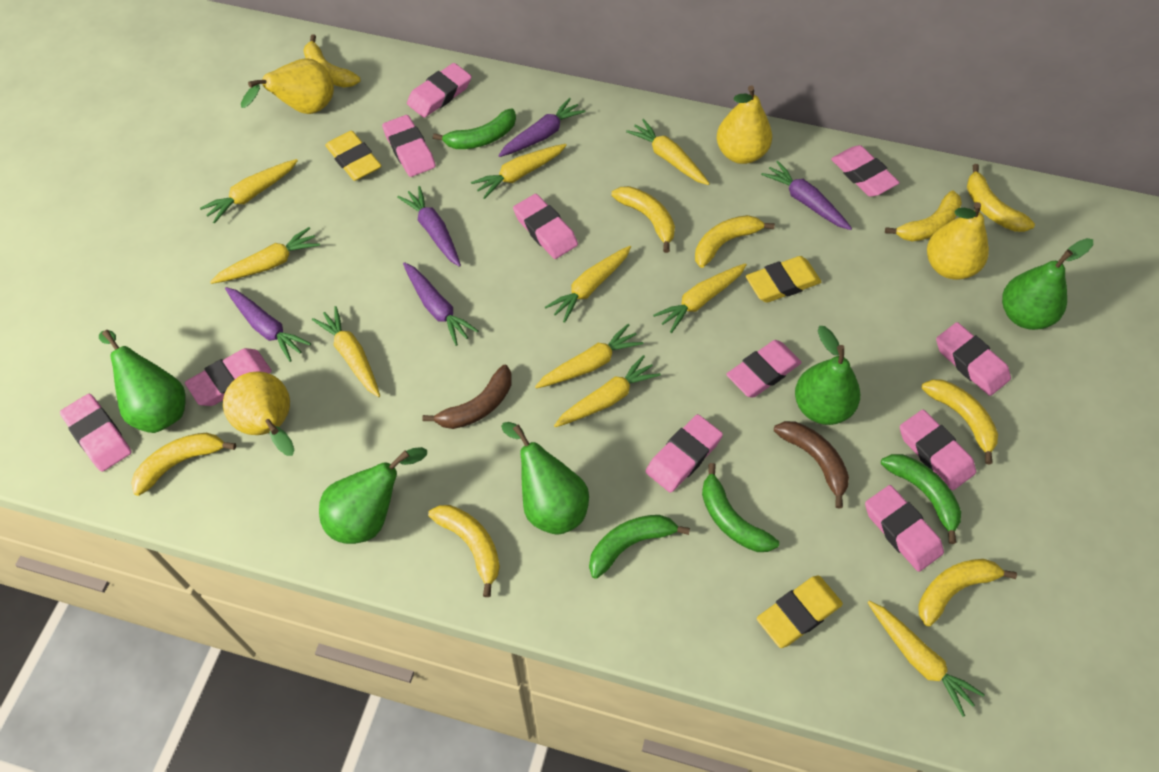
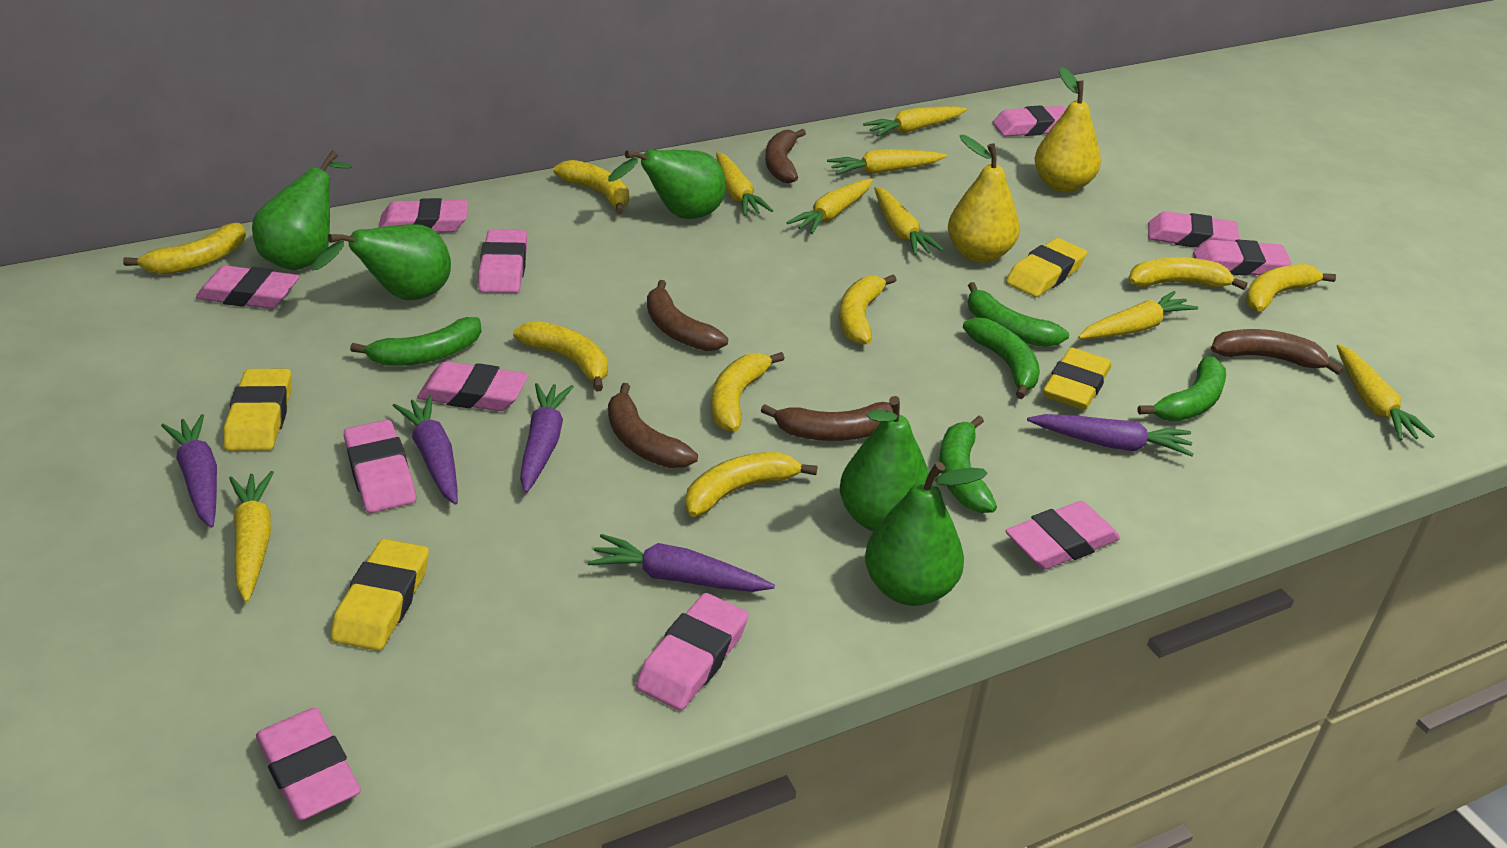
brown banana: 2 -> 5
green banana: 4 -> 5
yellow banana: 9 -> 8
yellow carrot: 10 -> 8
yellow eraser: 3 -> 4
yellow pear: 4 -> 2

